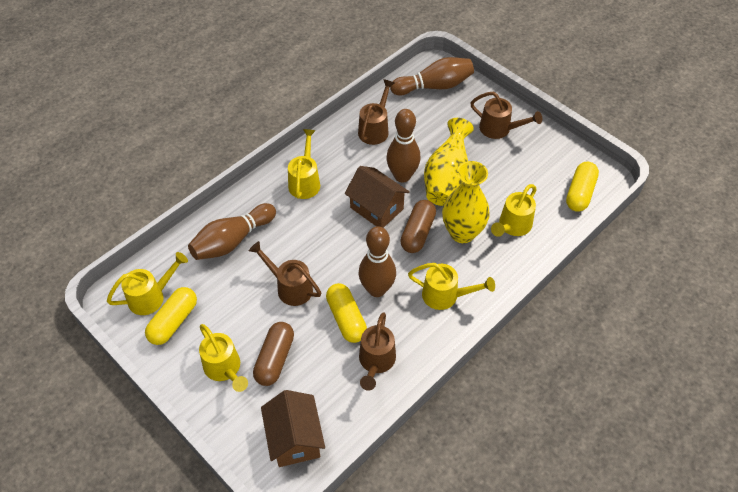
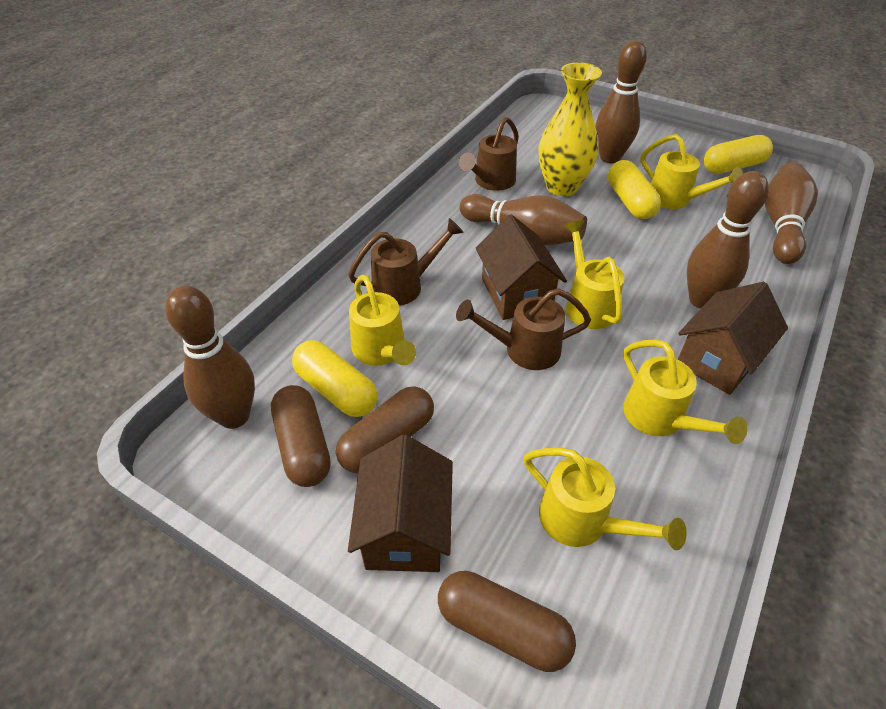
brown bowling pin: 4 -> 5
brown capsule: 2 -> 3
brown house: 2 -> 3
brown watering can: 4 -> 3
yellow vase: 2 -> 1

